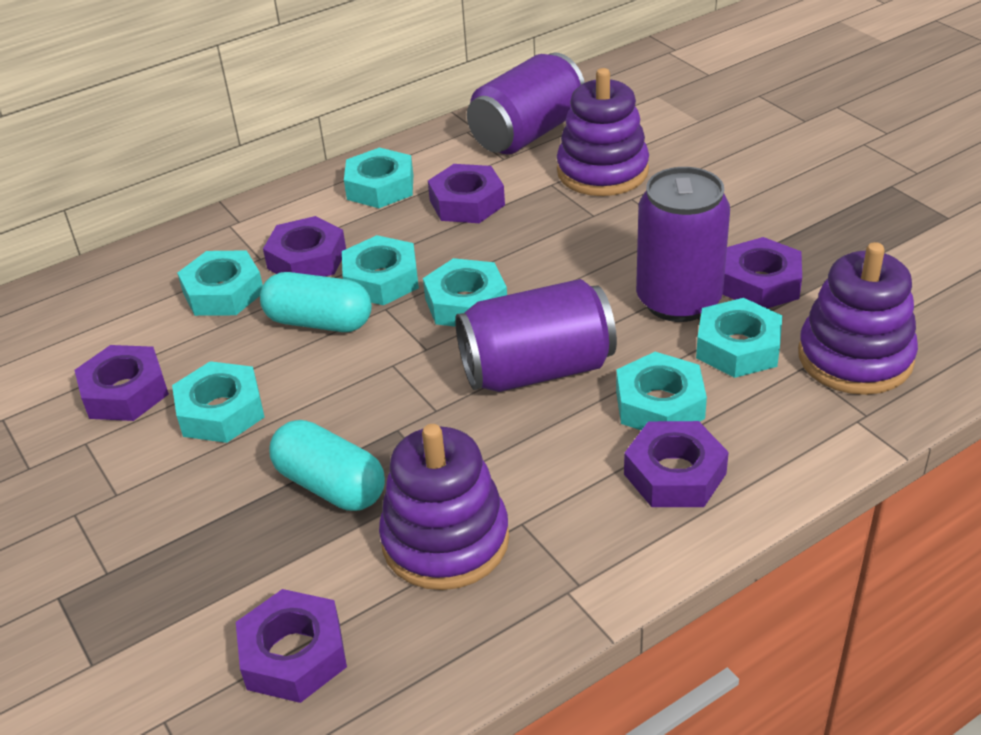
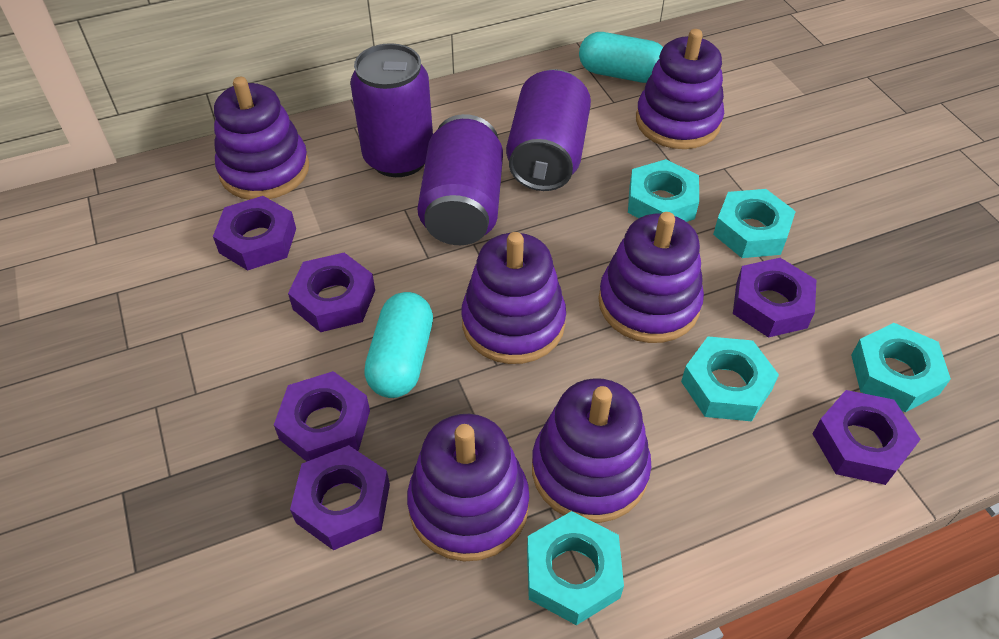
purple stacking toy: 3 -> 6
turquoise nut: 7 -> 5

